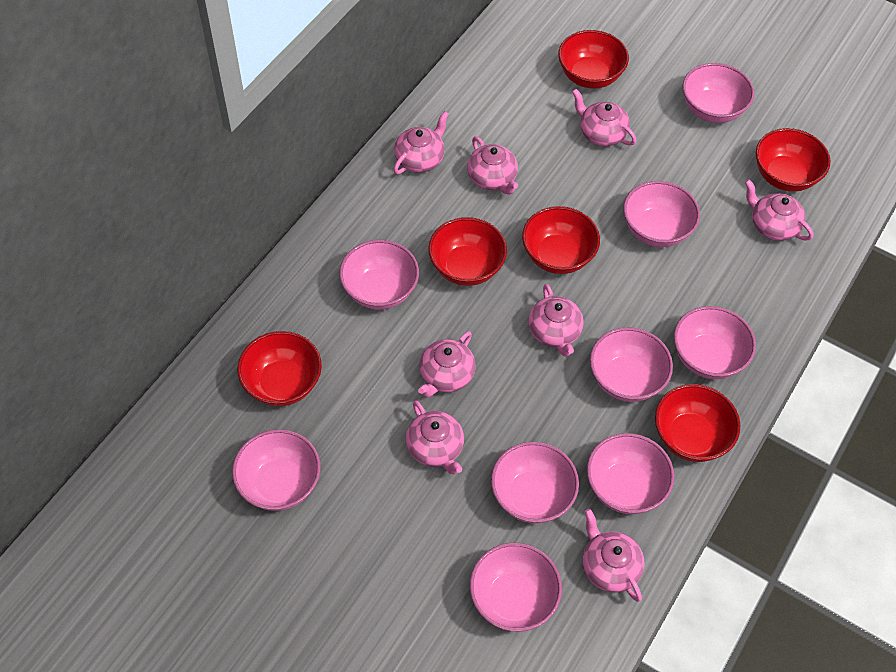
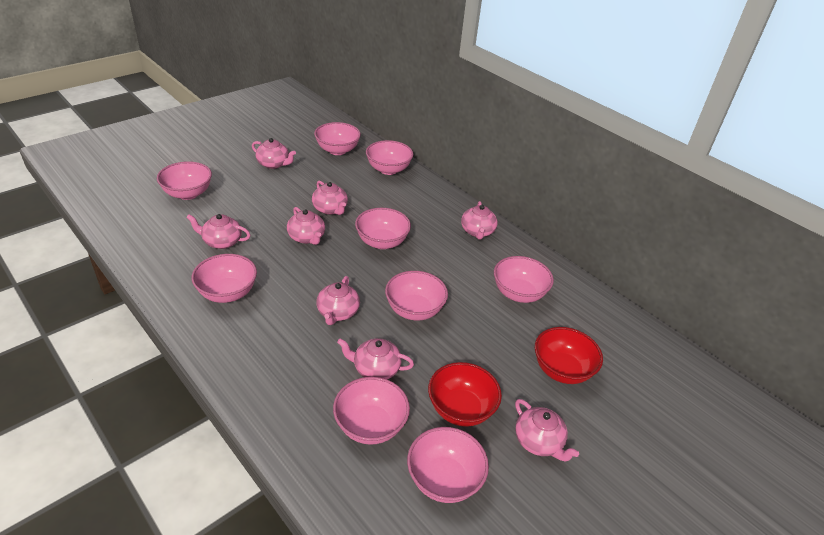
red bowl: 6 -> 2

